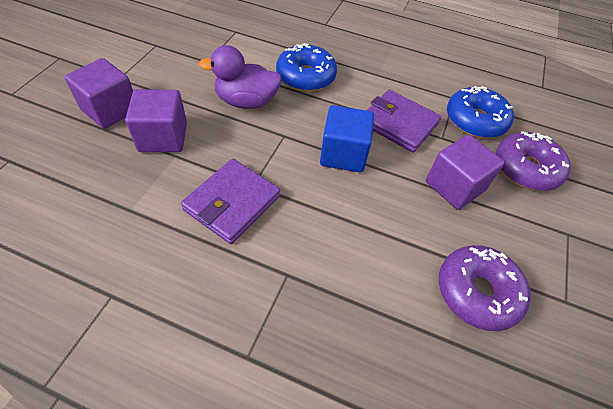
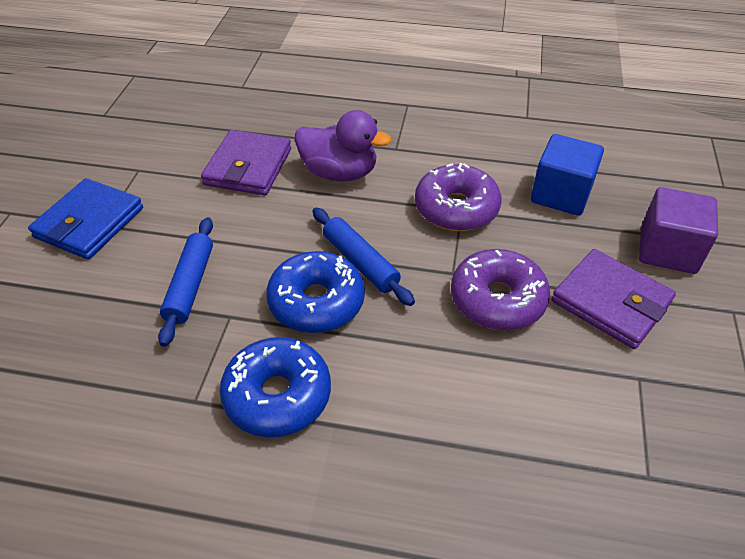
blue rolling pin: 0 -> 2
blue wallet: 0 -> 1
purple cube: 3 -> 1

